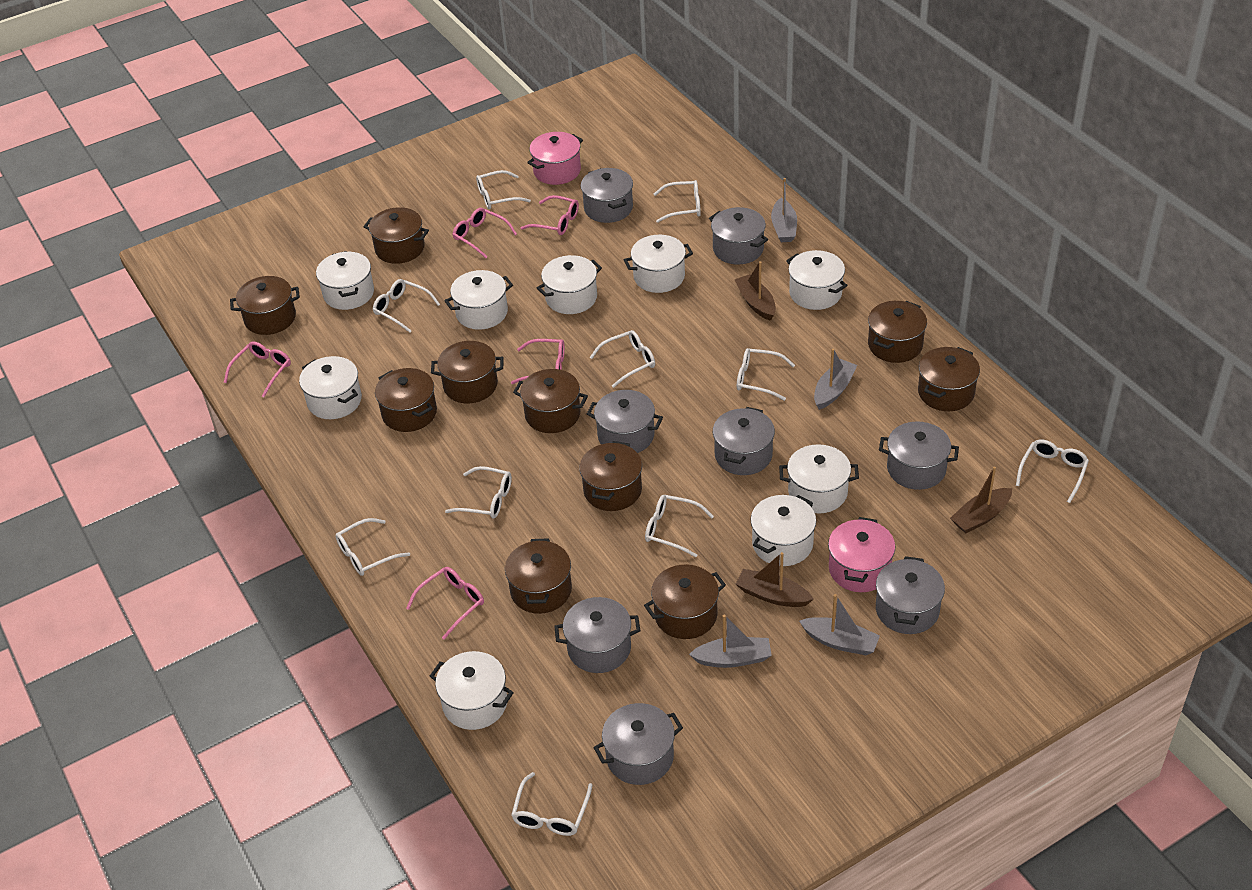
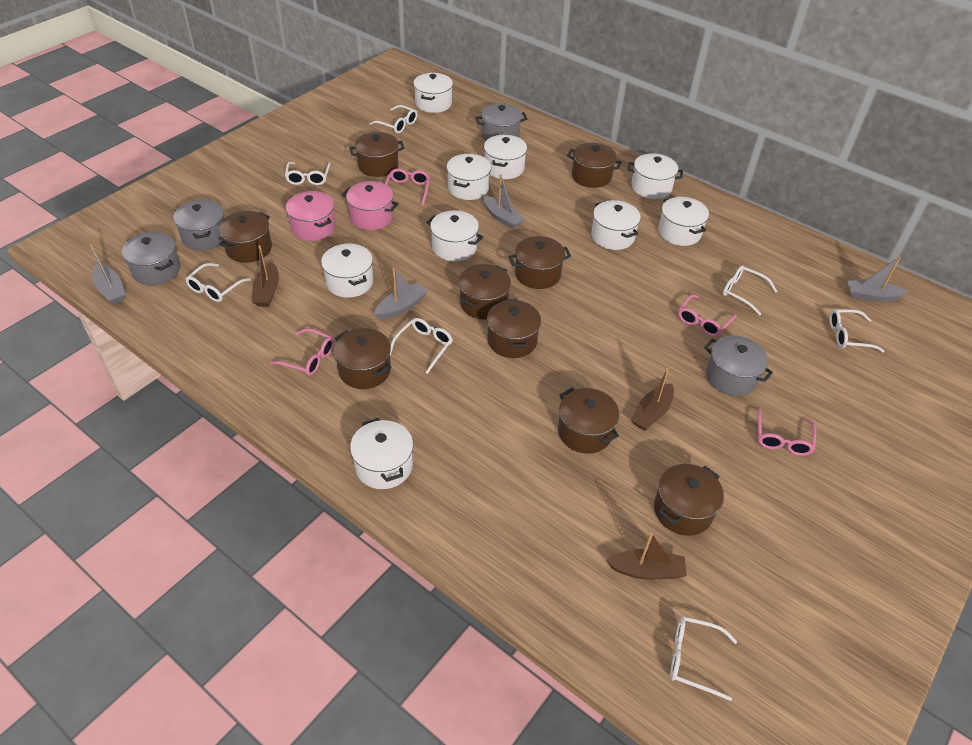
brown pot: 10 -> 9
grey pot: 8 -> 4
pink glasses: 5 -> 4
white glasses: 10 -> 7

